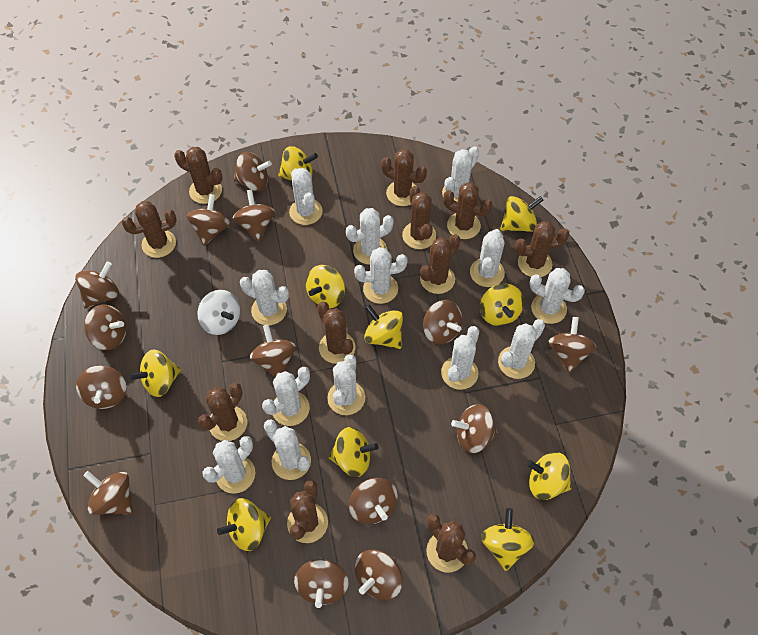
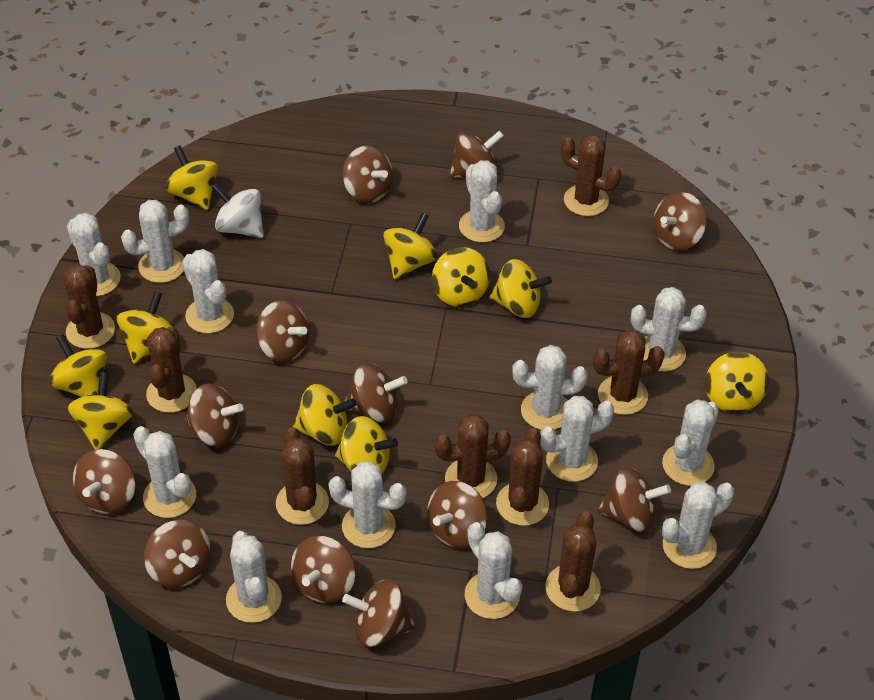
brown cactus: 11 -> 8
brown spinning top: 14 -> 12

